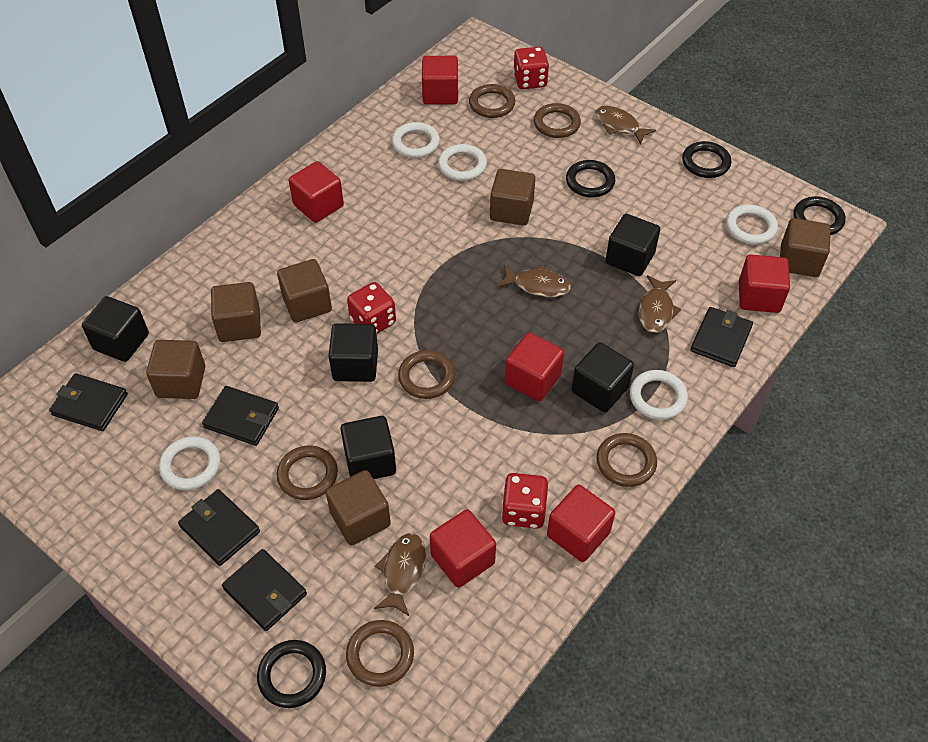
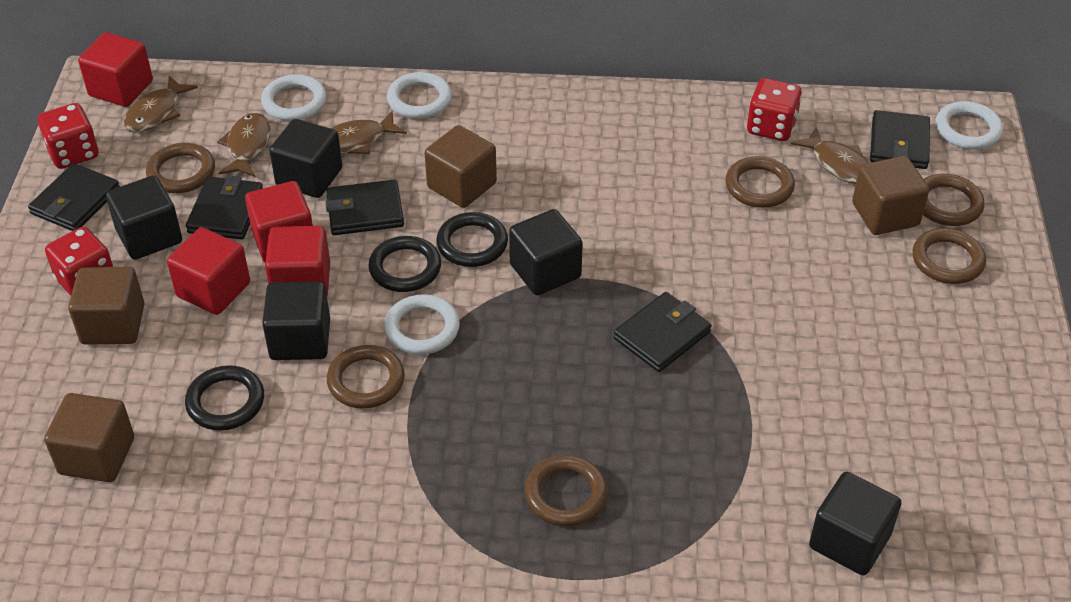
black ring: 4 -> 3
brown cube: 6 -> 4
red cube: 6 -> 4
white ring: 5 -> 4

